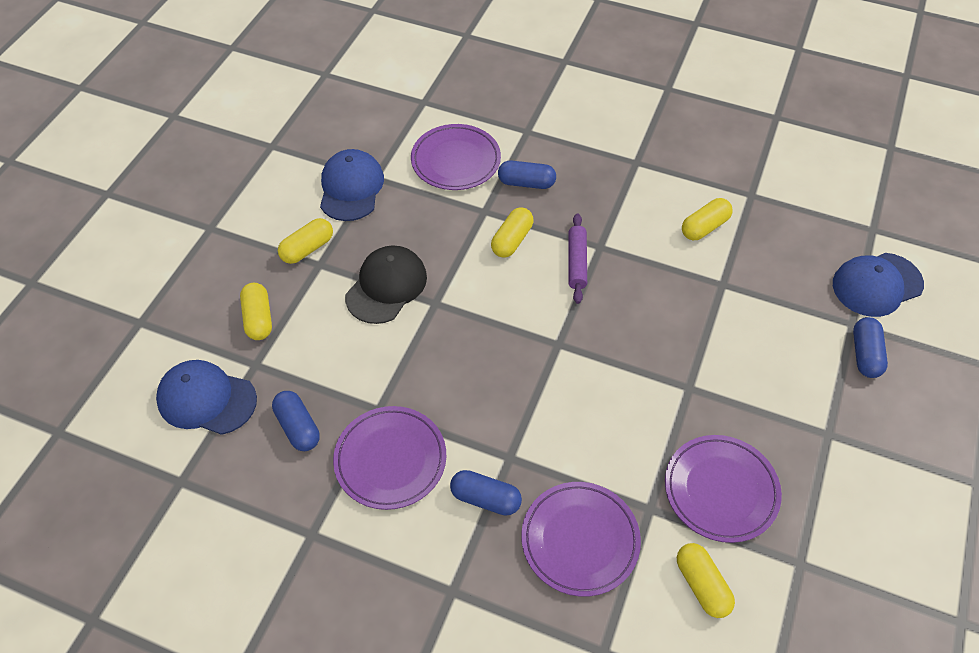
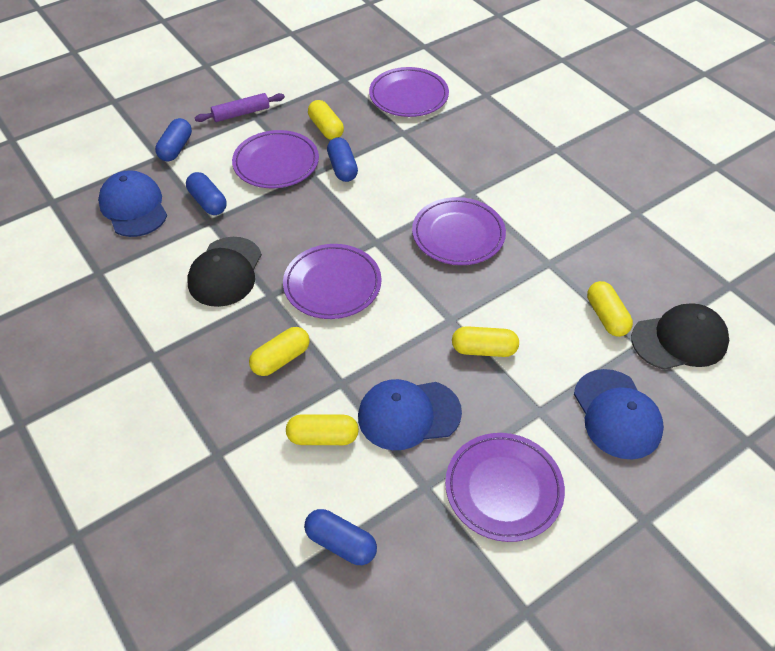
black cap: 1 -> 2
purple plate: 4 -> 5

